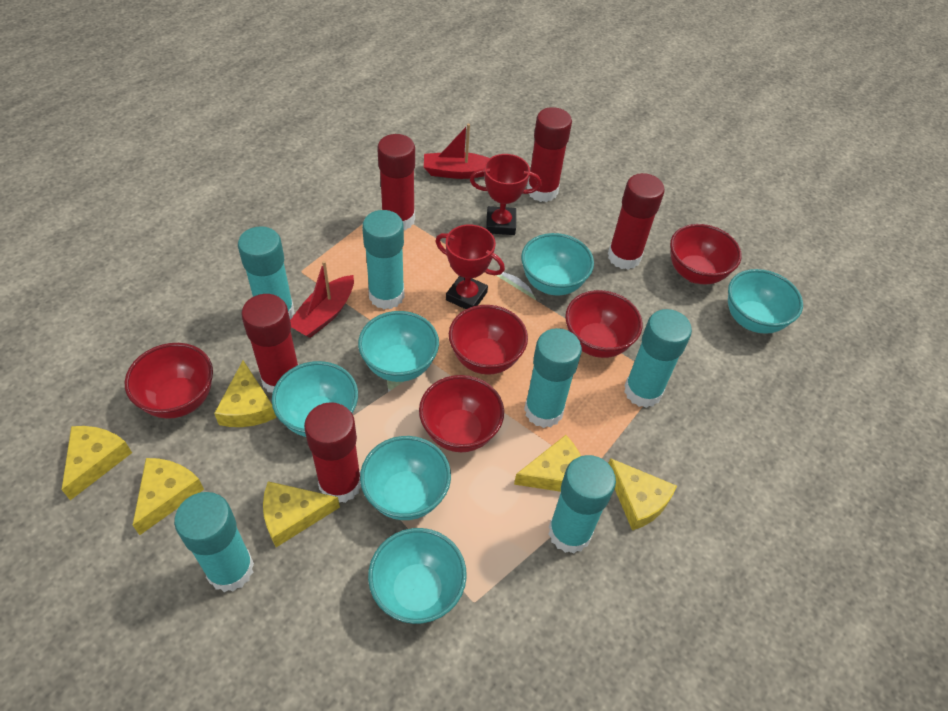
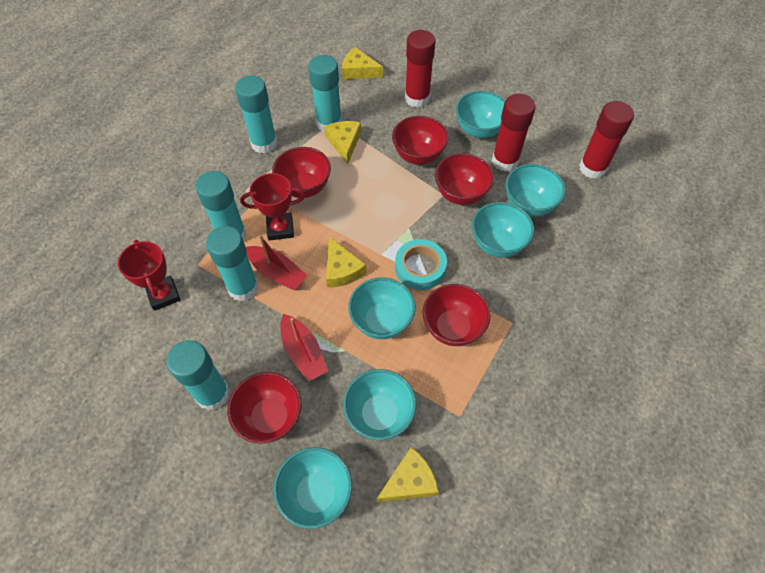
red glue stick: 5 -> 3
turquoise glue stick: 6 -> 5
turquoise tape: 0 -> 1
yellow cheese: 6 -> 4

